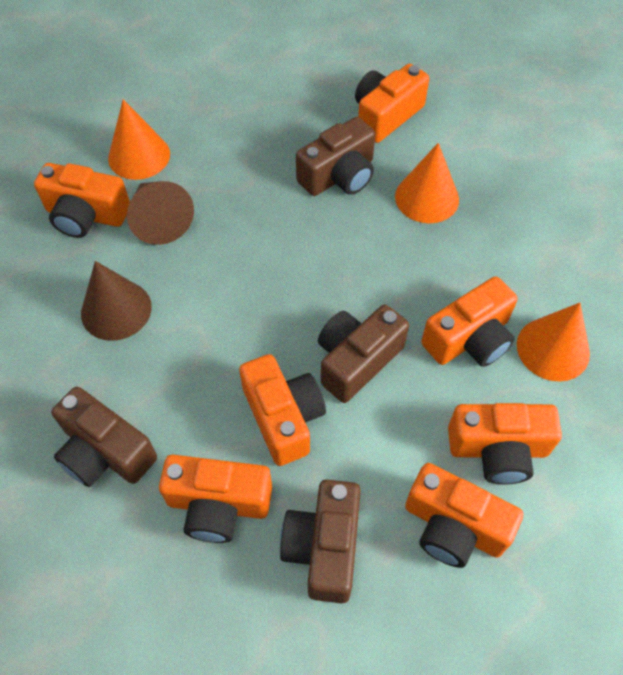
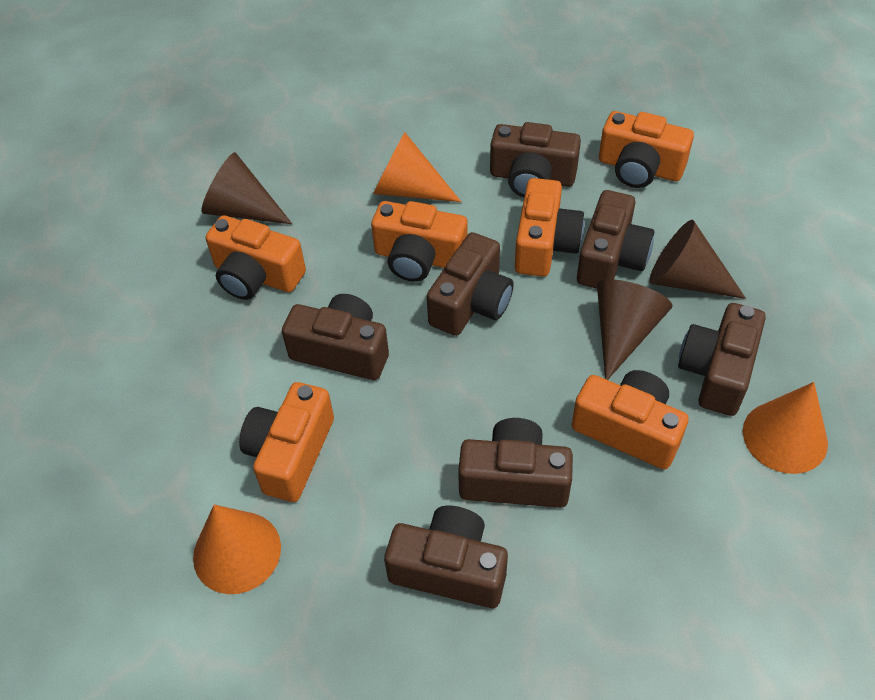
brown camera: 4 -> 7
brown cone: 2 -> 3
orange camera: 7 -> 6

